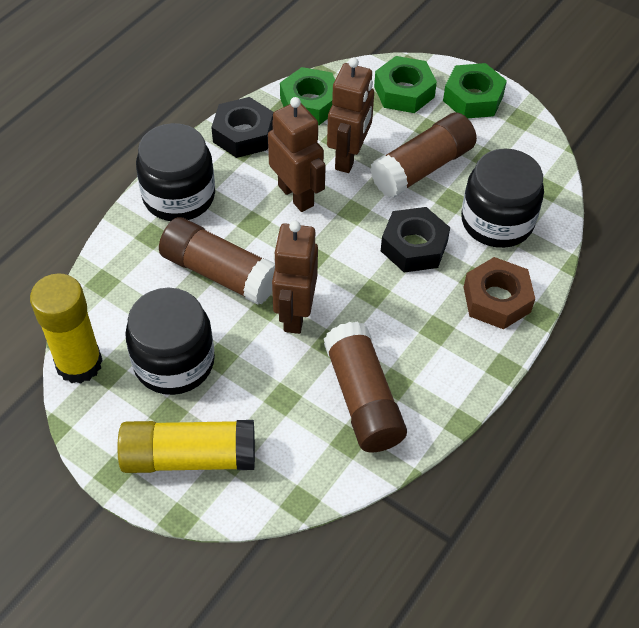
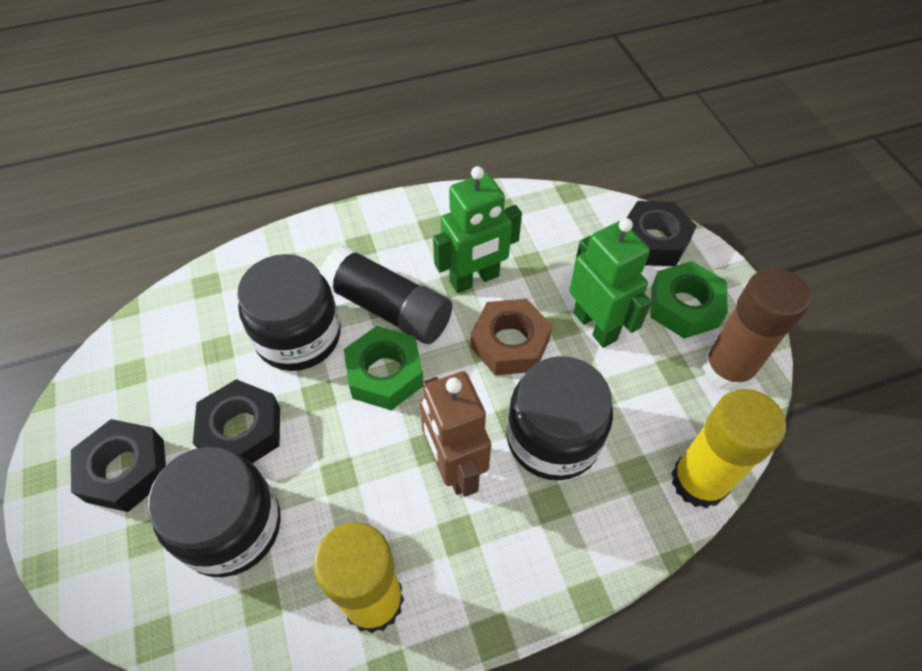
black glue stick: 0 -> 1
black nut: 2 -> 3
brown glue stick: 3 -> 1
brown robot: 3 -> 1
green nut: 3 -> 2
green robot: 0 -> 2

